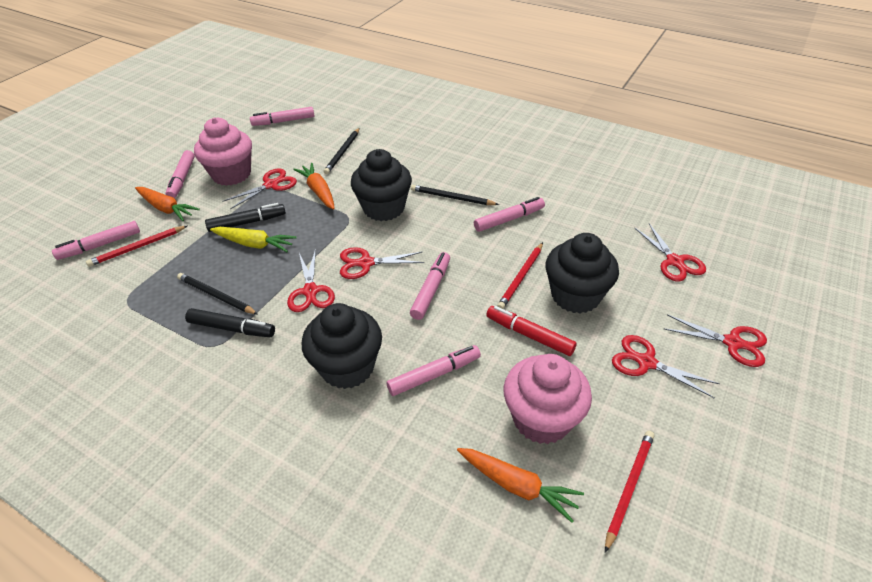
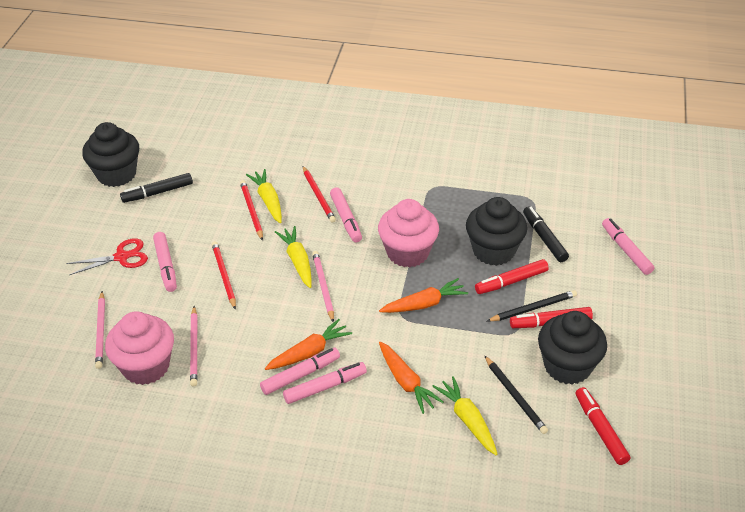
black pencil: 3 -> 2
pink marker: 6 -> 5
pink pencil: 0 -> 3
red marker: 1 -> 3
red scissors: 6 -> 1
yellow carrot: 1 -> 3

